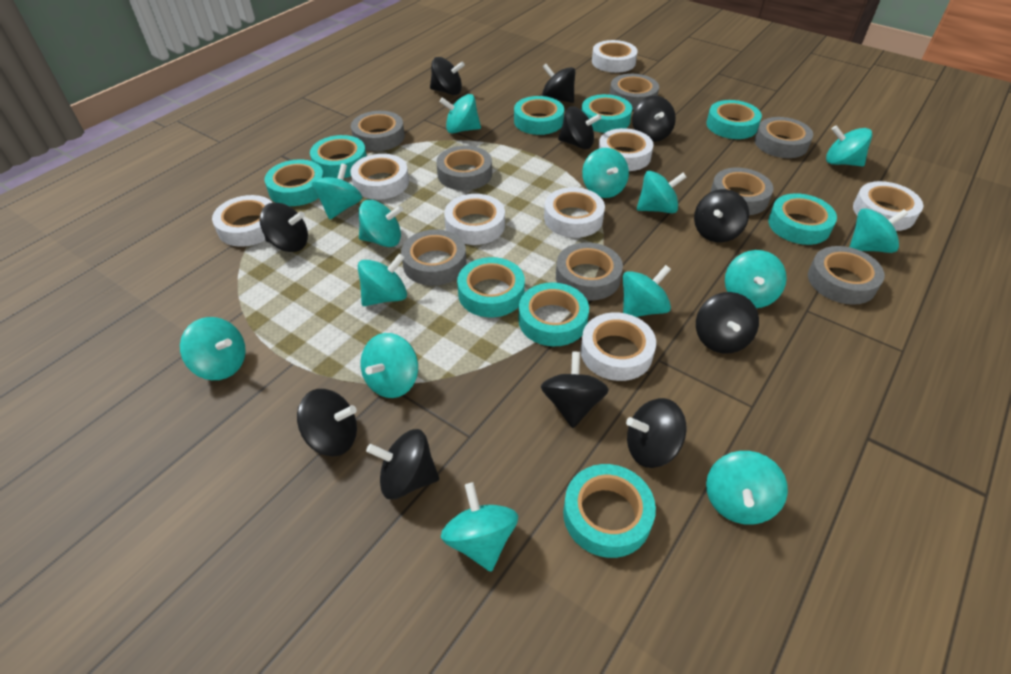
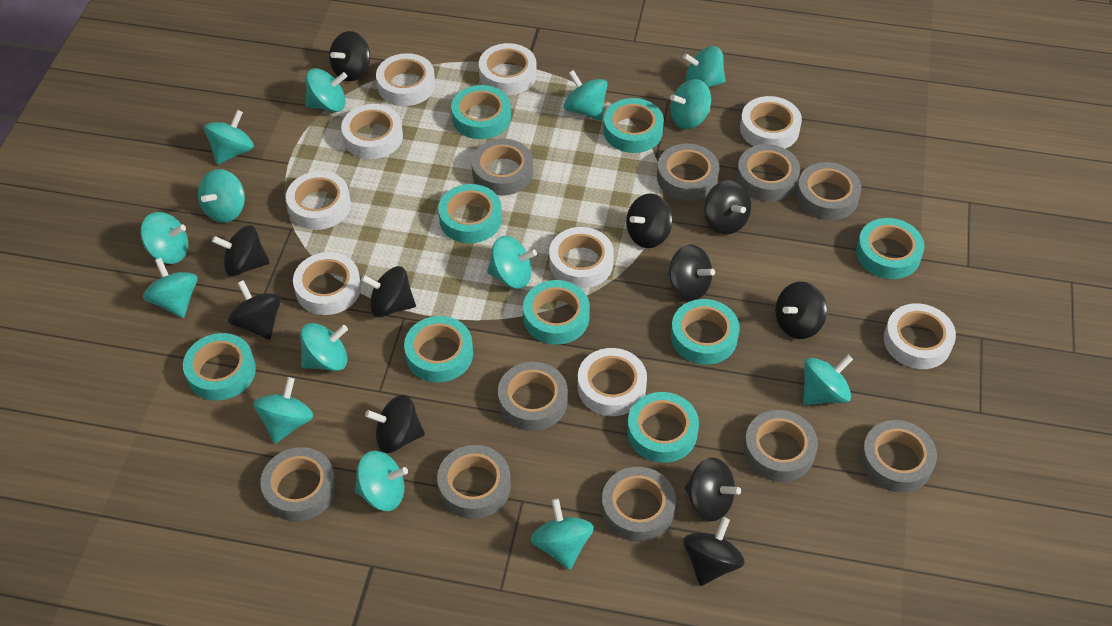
grey tape: 8 -> 10
white tape: 8 -> 9

